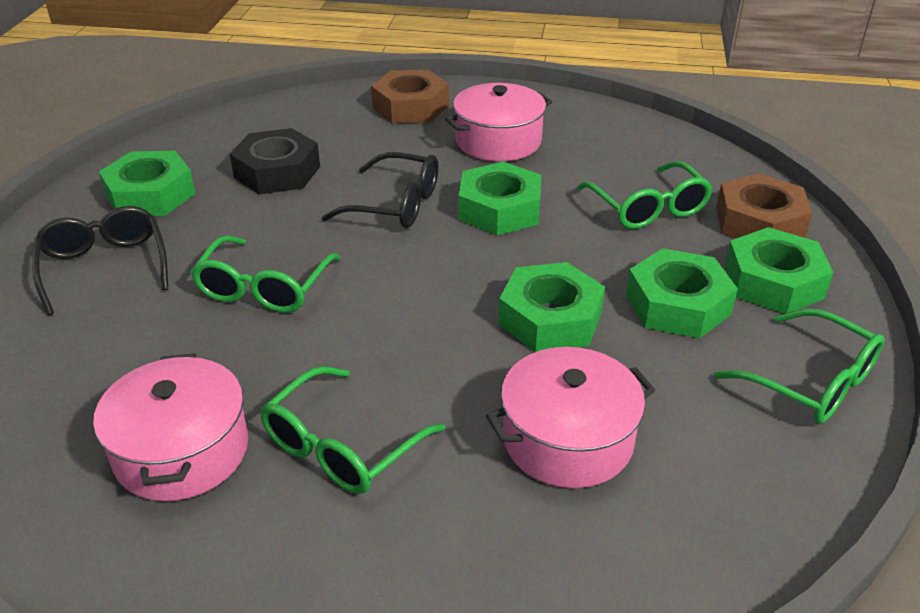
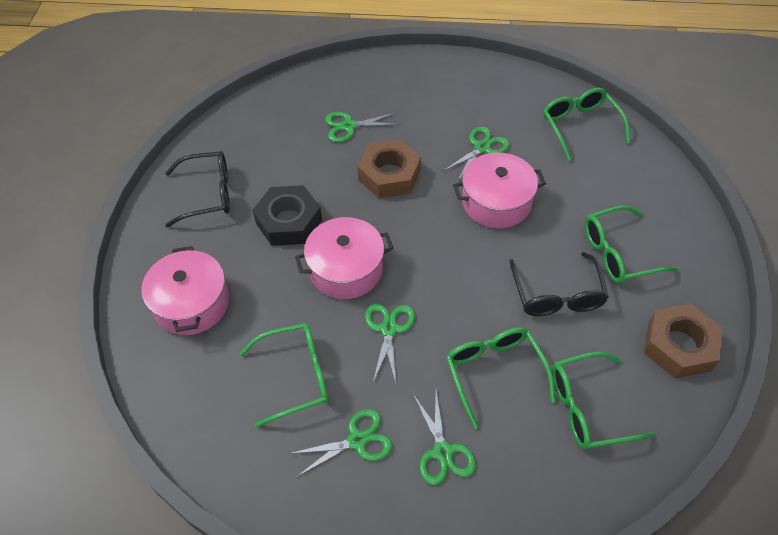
green glasses: 4 -> 5
green nut: 5 -> 0
green scissors: 0 -> 5

